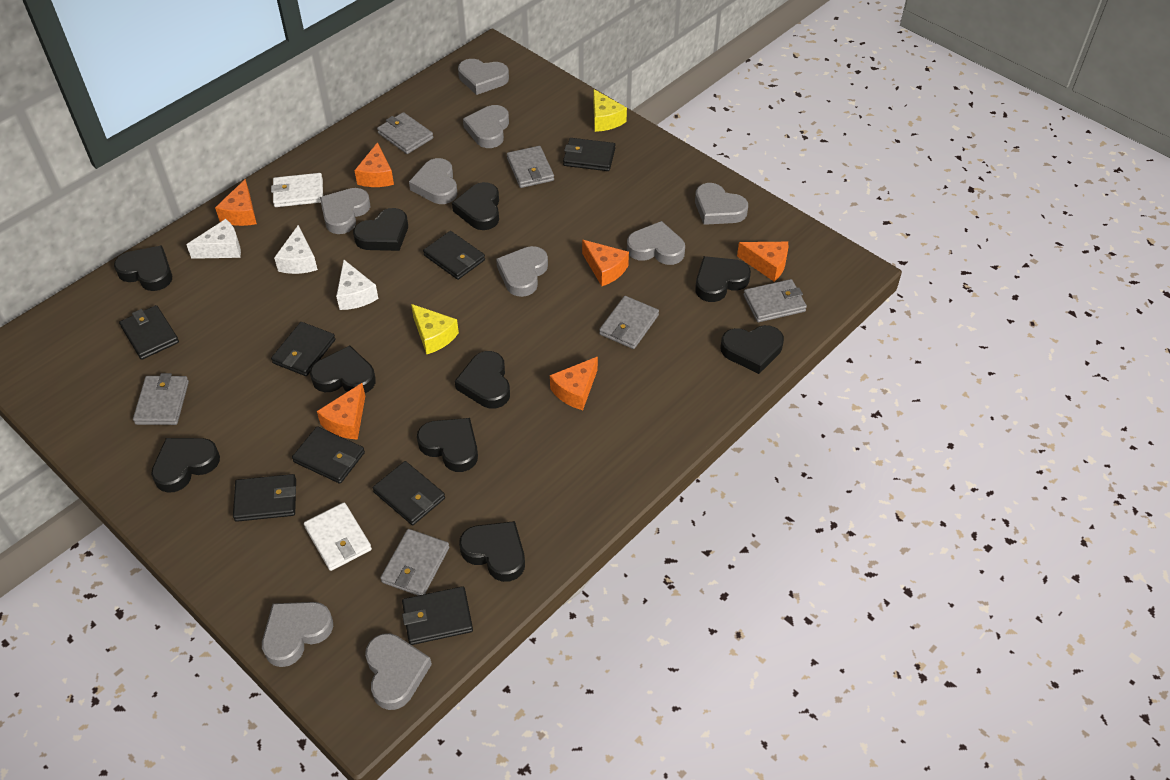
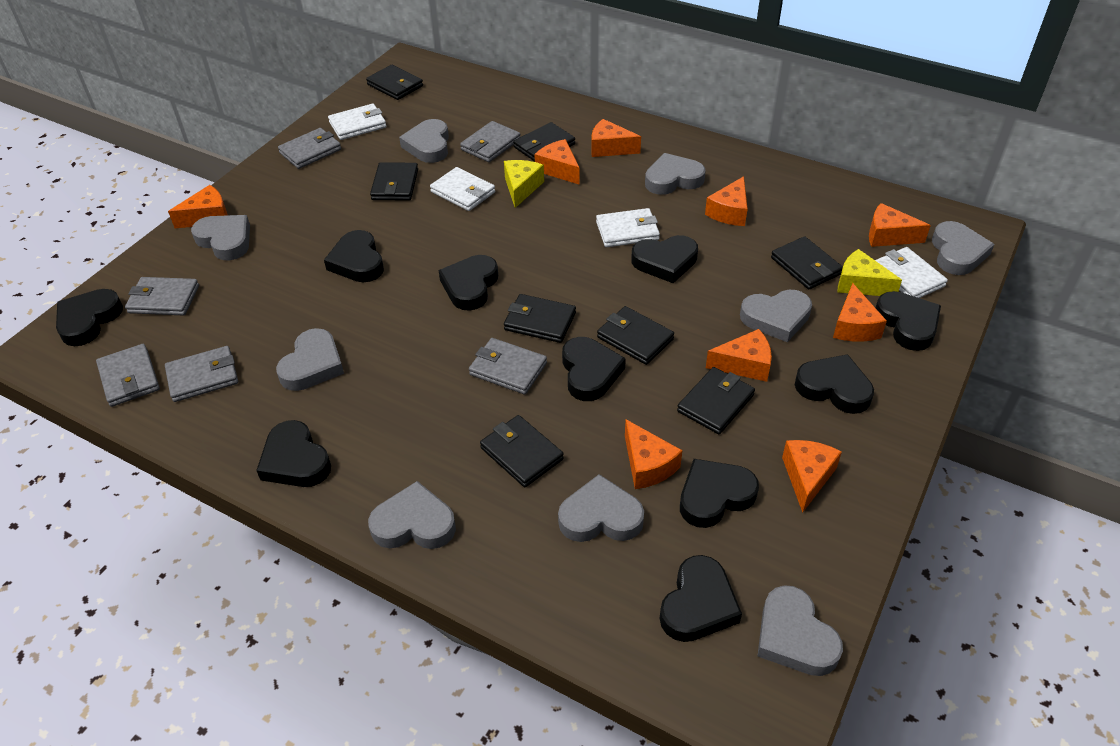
orange cheese: 6 -> 9
white cheese: 3 -> 0
white wallet: 2 -> 4

